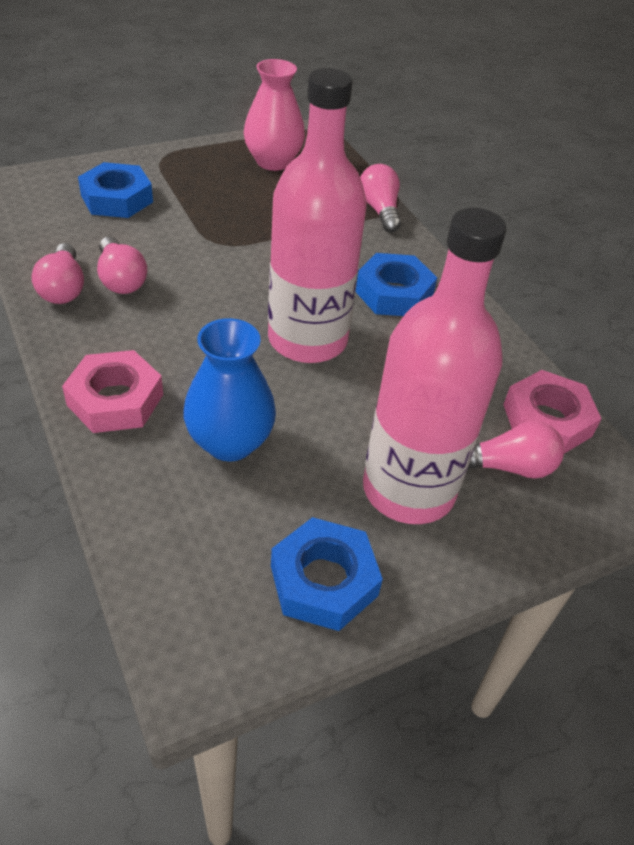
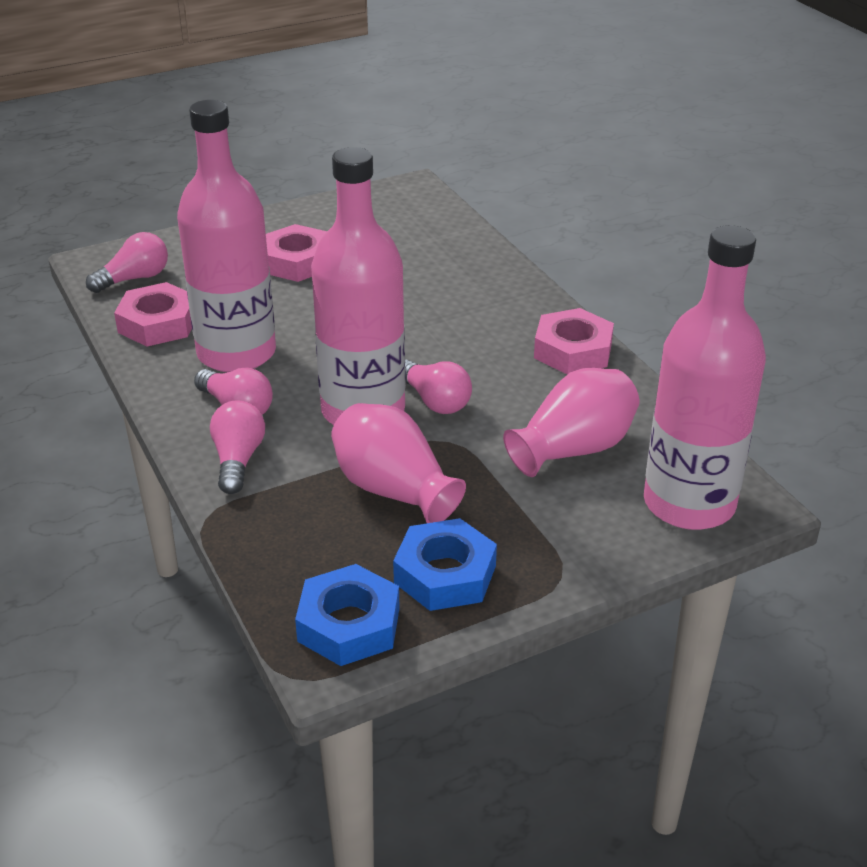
blue nut: 3 -> 2
blue vase: 1 -> 0
pink bottle: 2 -> 3
pink nut: 2 -> 3
pink vase: 1 -> 2

